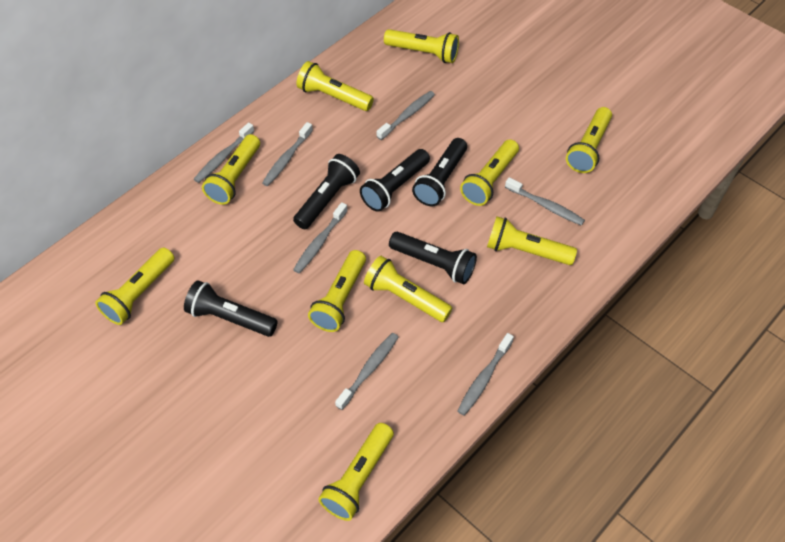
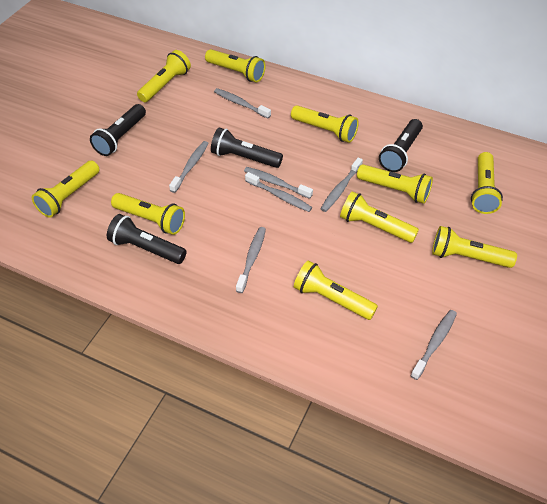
black flashlight: 5 -> 4

